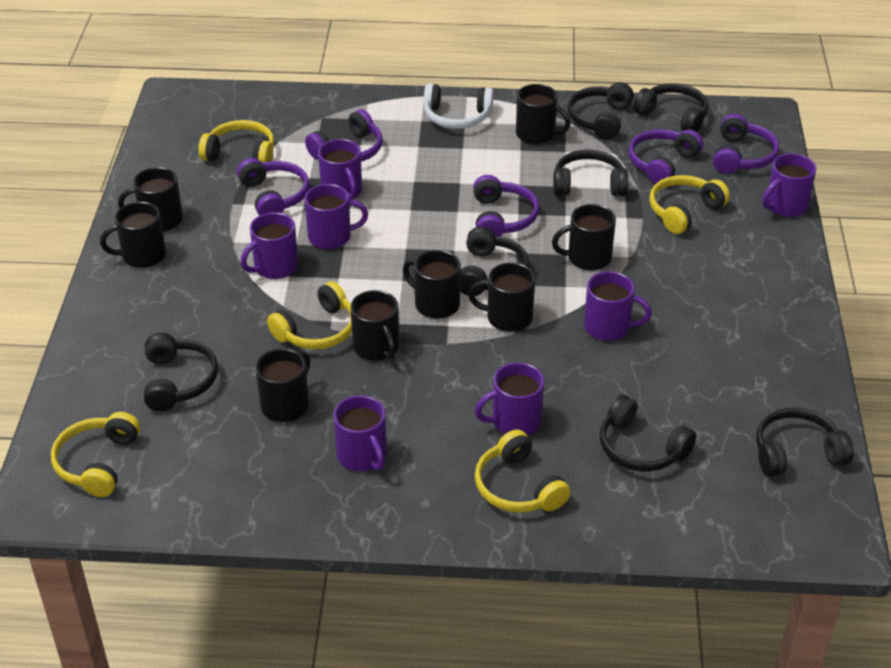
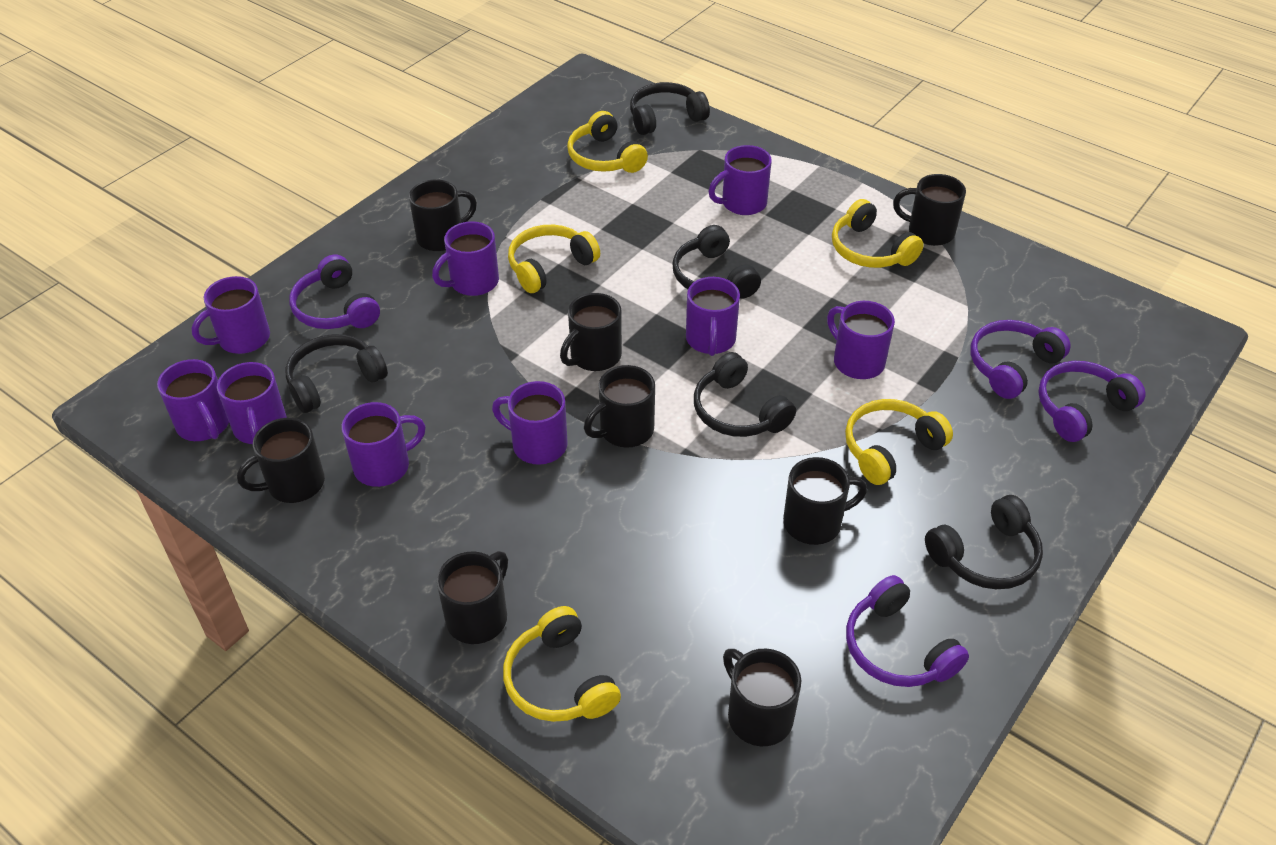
black headphones: 7 -> 5
purple headphones: 5 -> 4
purple mug: 7 -> 9
white headphones: 1 -> 0

